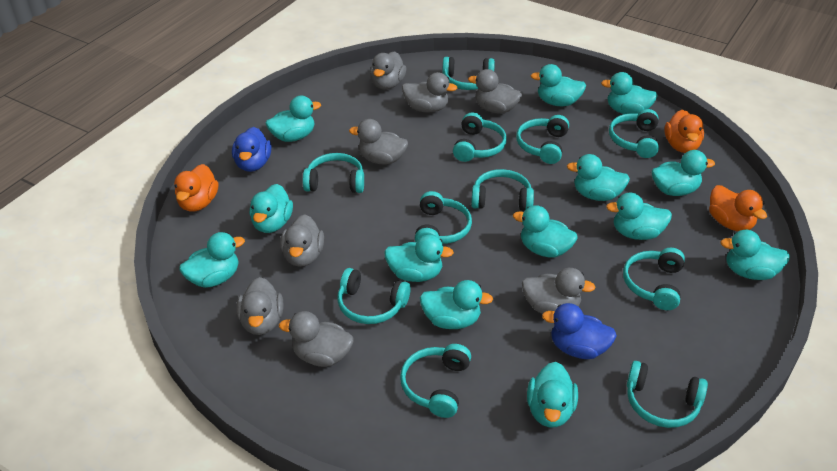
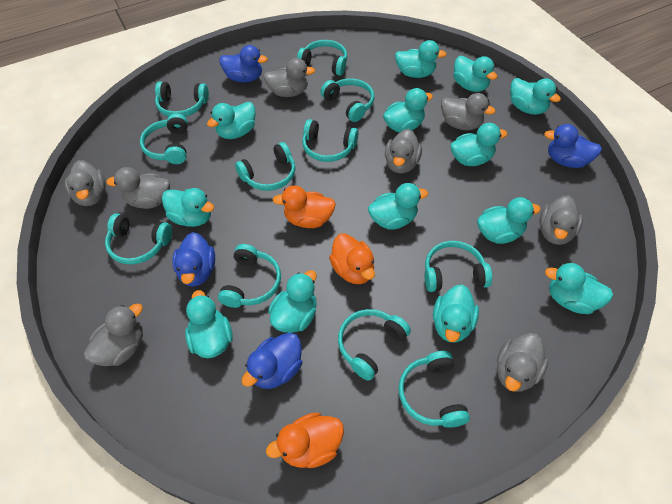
blue duck: 2 -> 4

